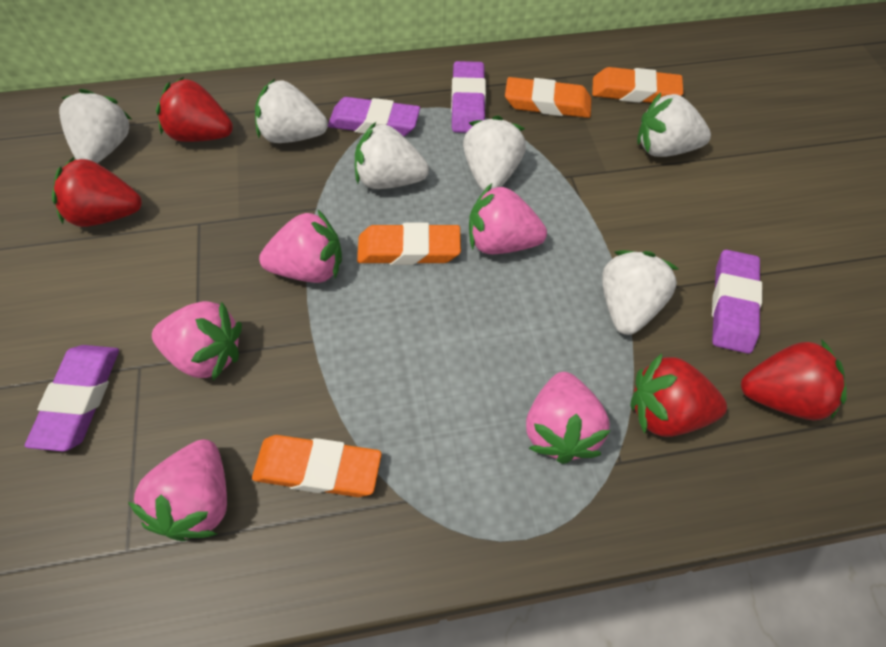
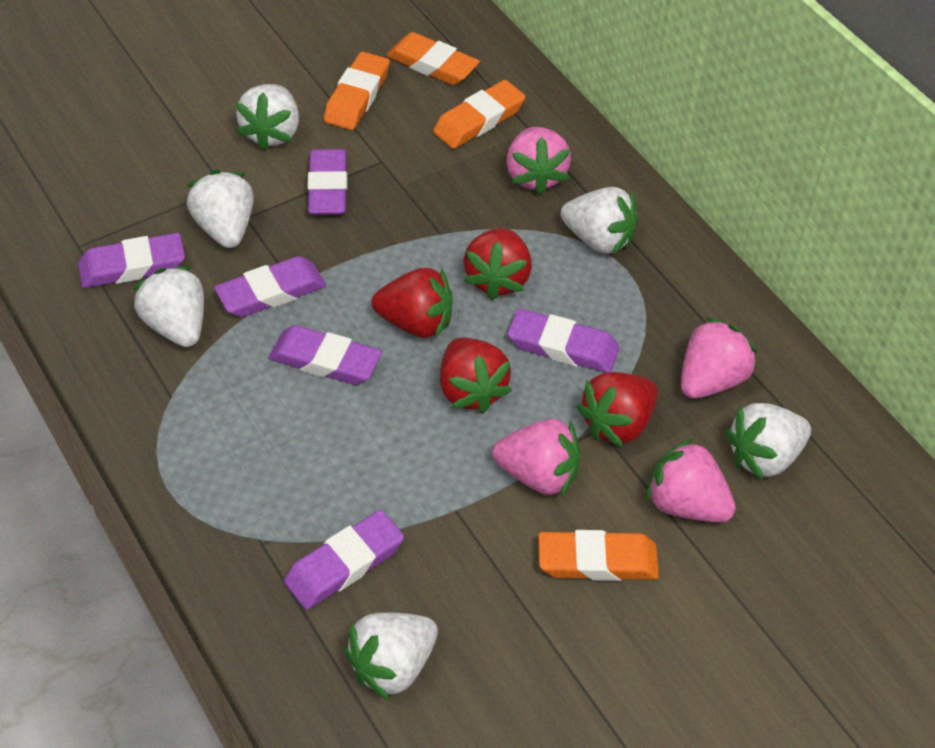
pink strawberry: 5 -> 4
purple eraser: 4 -> 6

